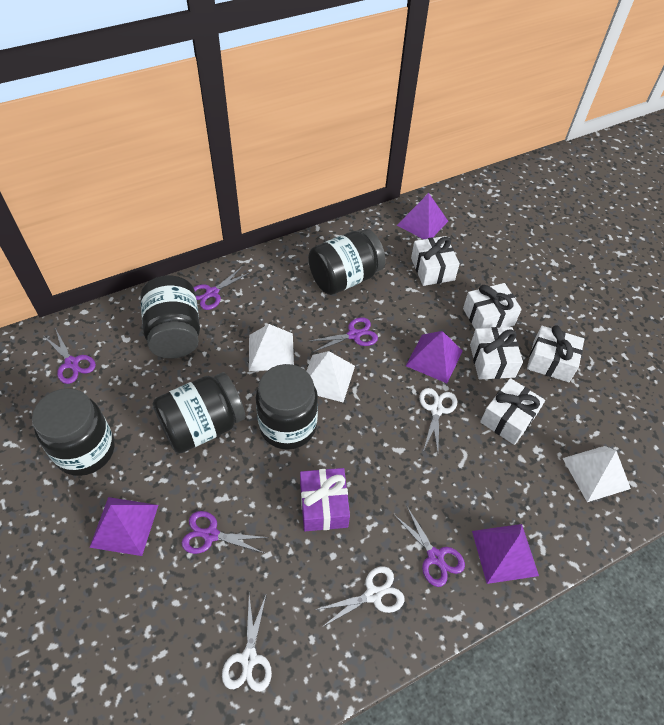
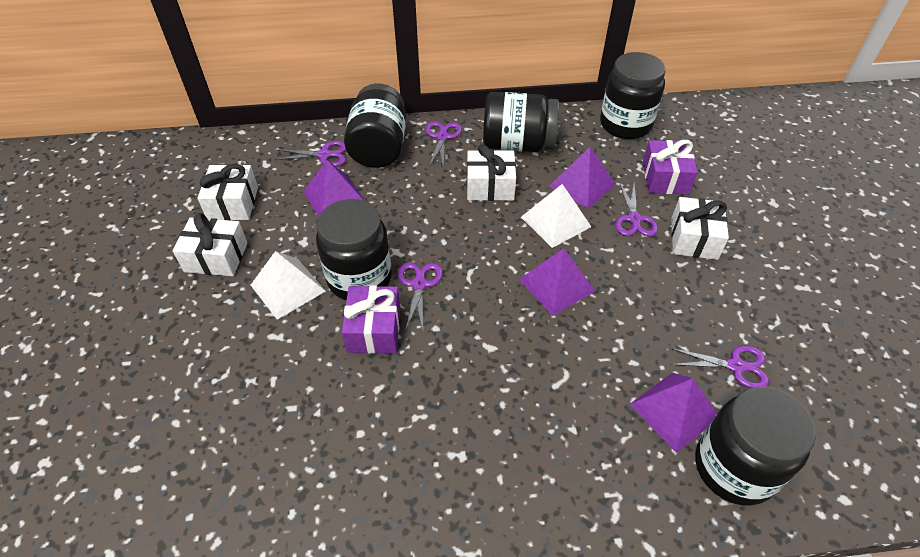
purple gift: 1 -> 2
white gift: 5 -> 4
white pyramid: 3 -> 2
white scissors: 3 -> 0

